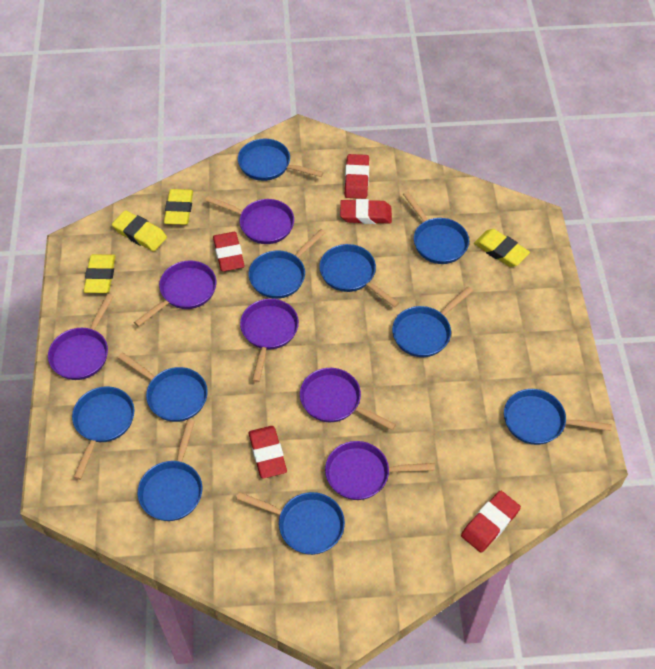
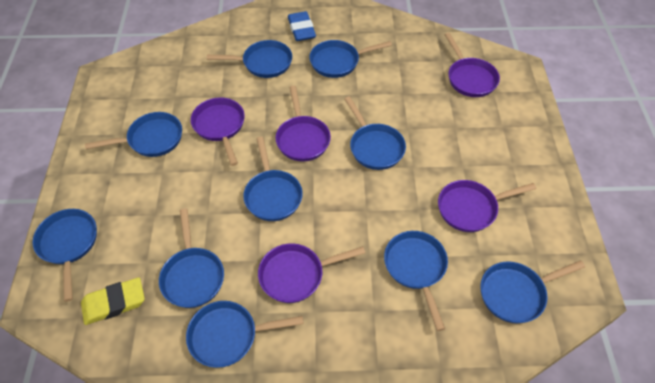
blue eraser: 0 -> 1
purple pan: 6 -> 5
red eraser: 5 -> 0
yellow eraser: 4 -> 1

